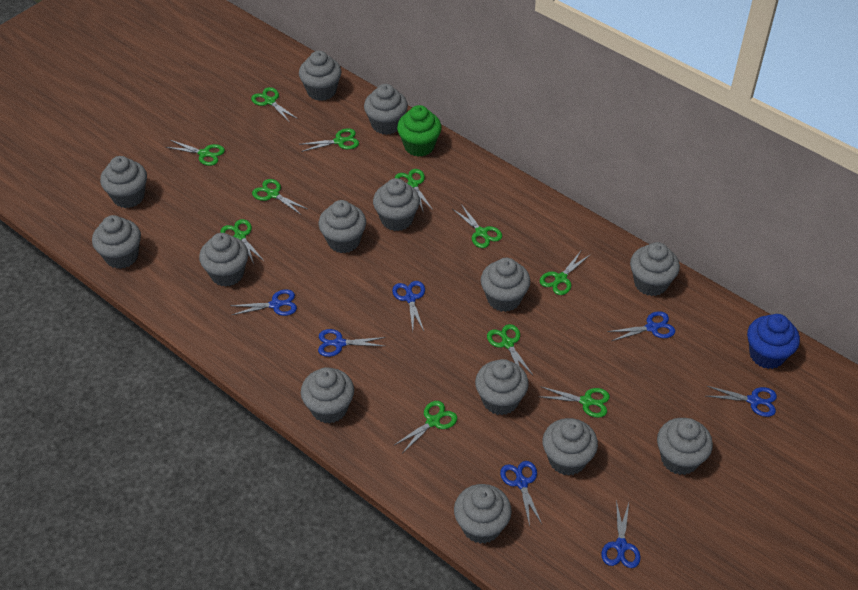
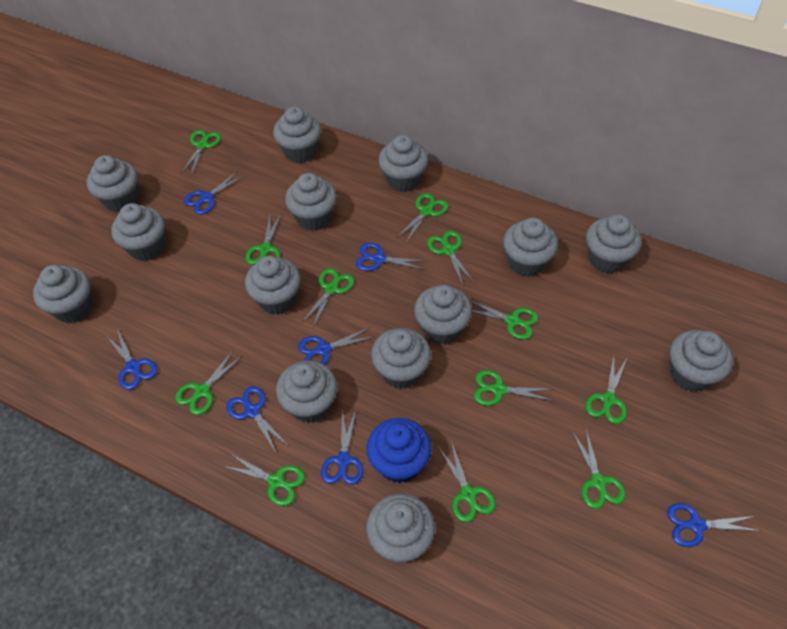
green cupcake: 1 -> 0
green scissors: 11 -> 12

